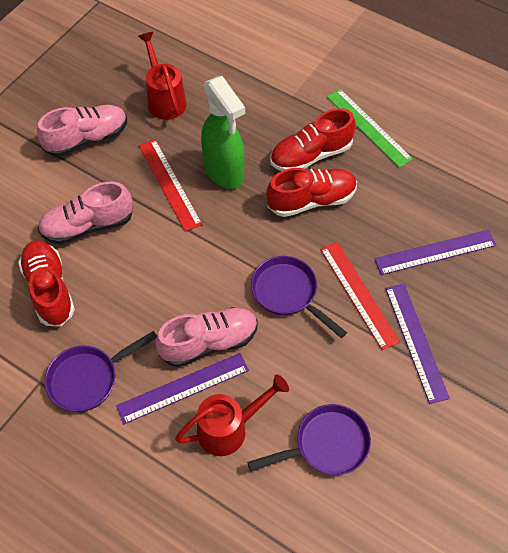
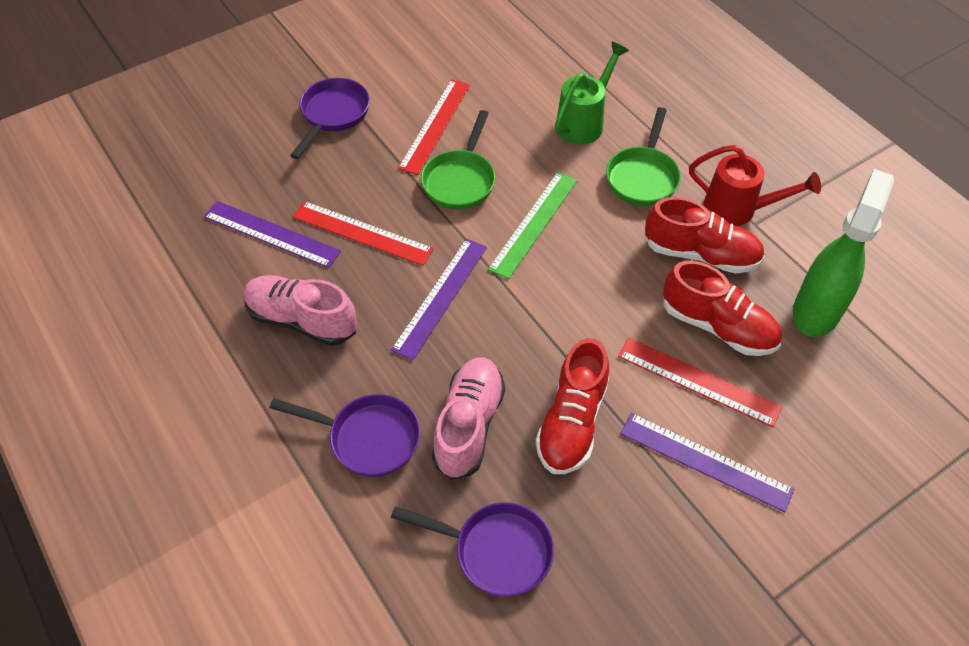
green pan: 0 -> 2
green watering can: 0 -> 1
pink shoe: 3 -> 2
red ruler: 2 -> 3
red watering can: 2 -> 1

